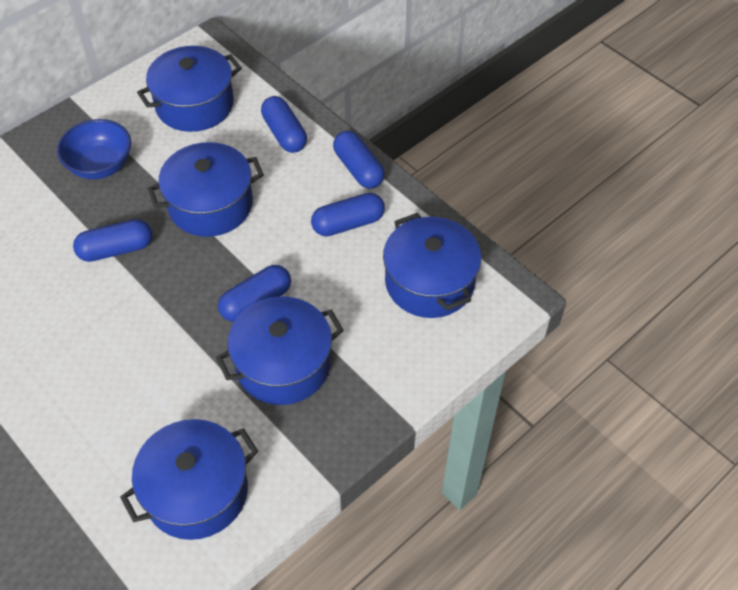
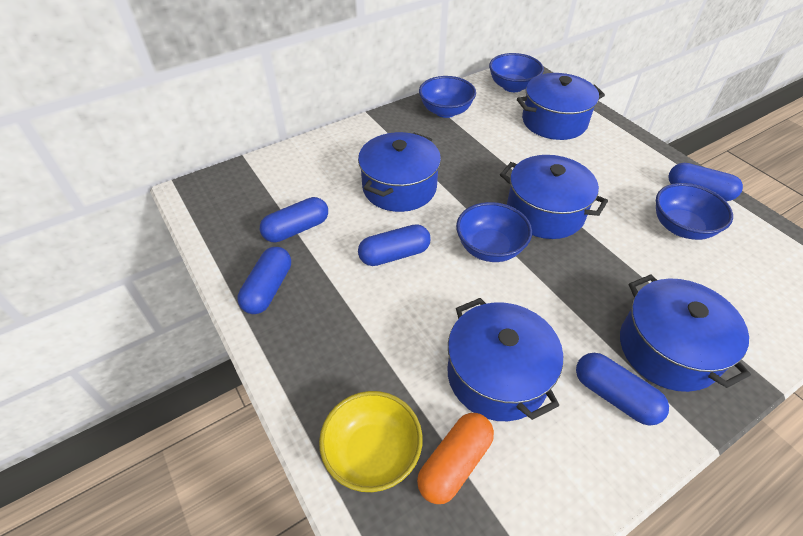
blue bowl: 1 -> 4
orange capsule: 0 -> 1
yellow bowl: 0 -> 1

